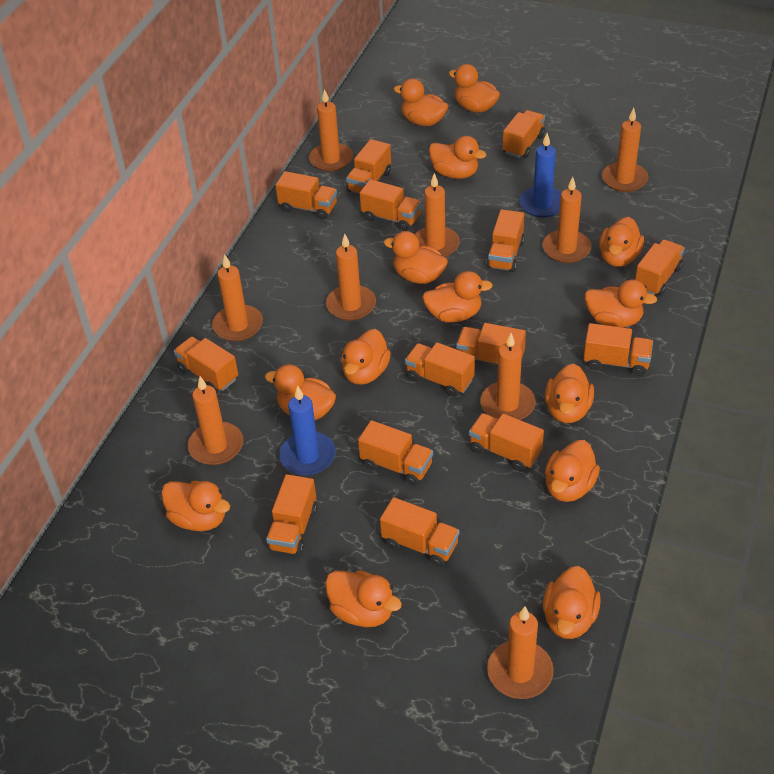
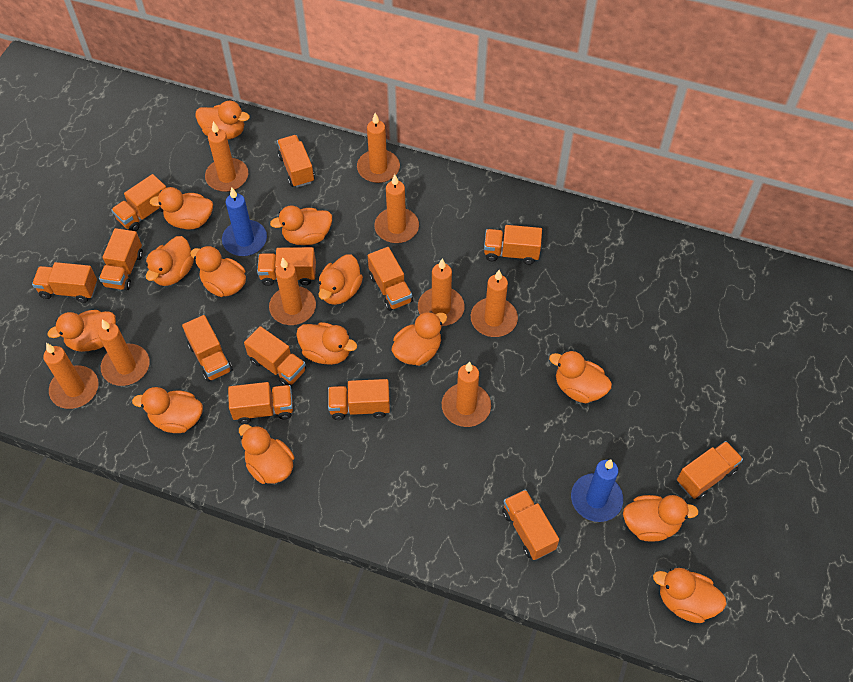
orange truck: 14 -> 13

